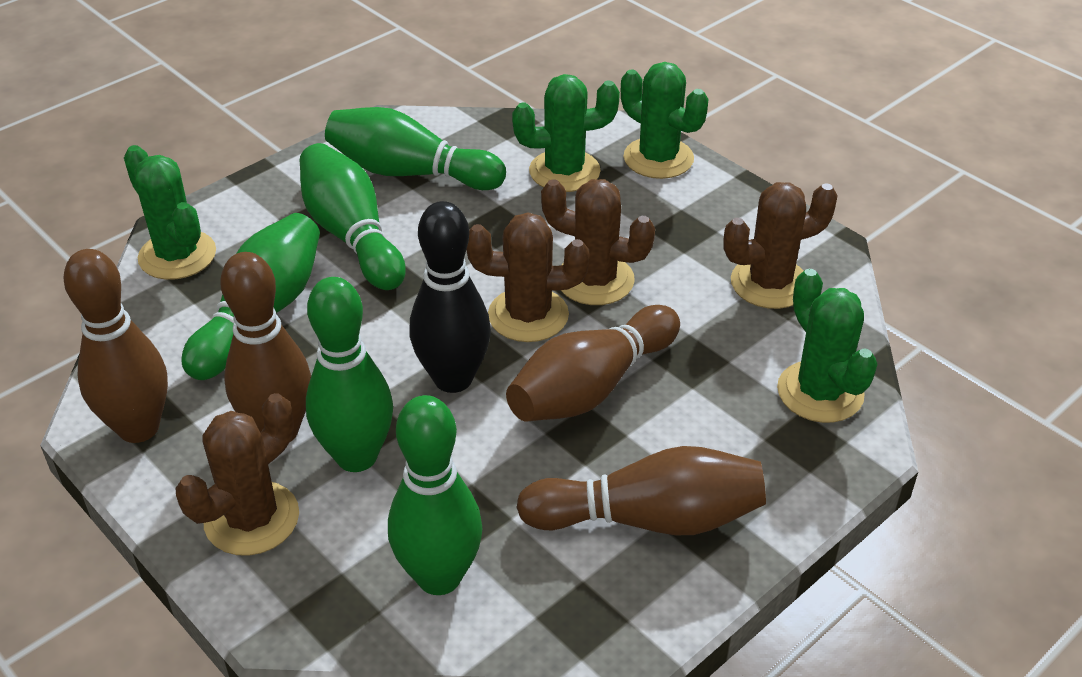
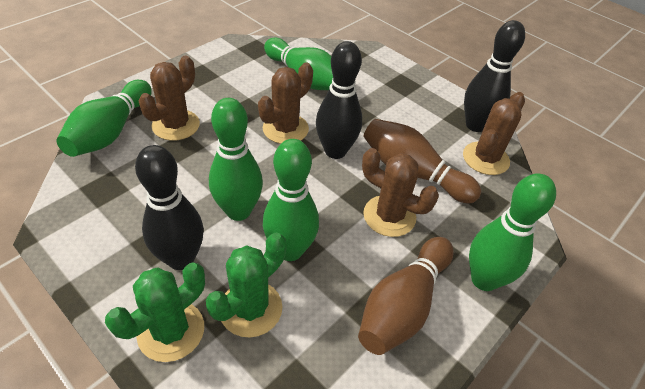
black bowling pin: 1 -> 3
brown bowling pin: 4 -> 2
green cactus: 4 -> 2

